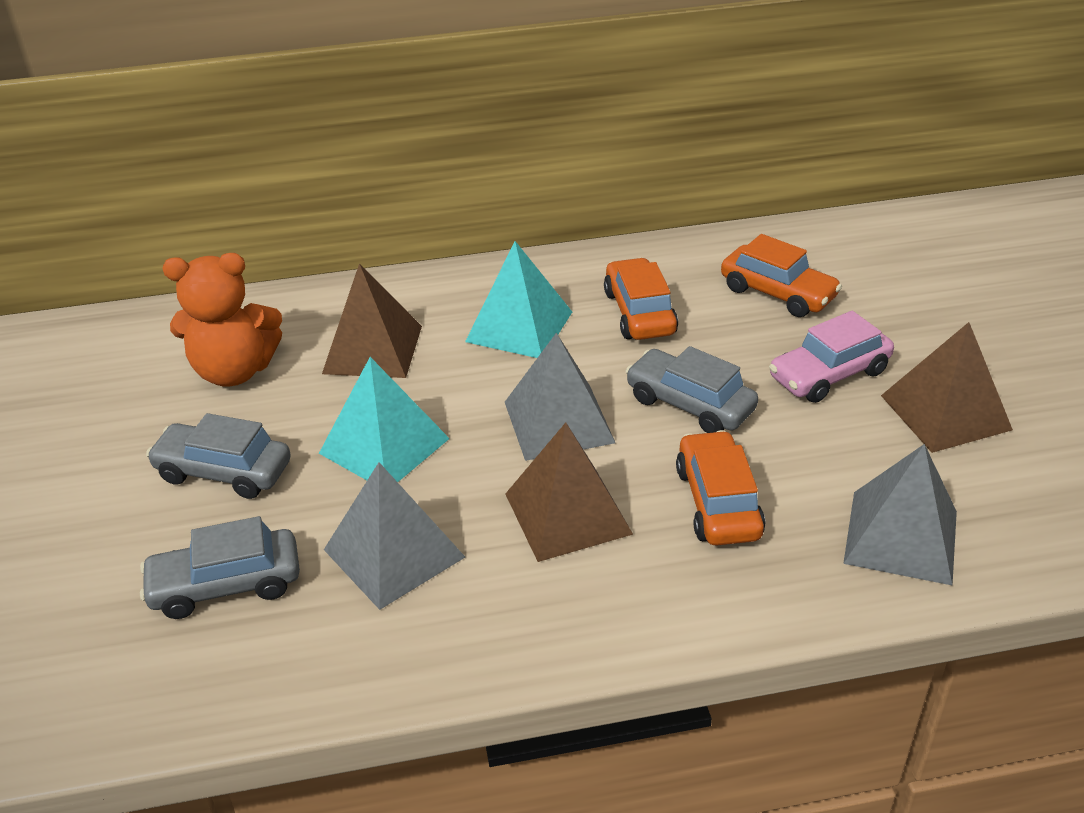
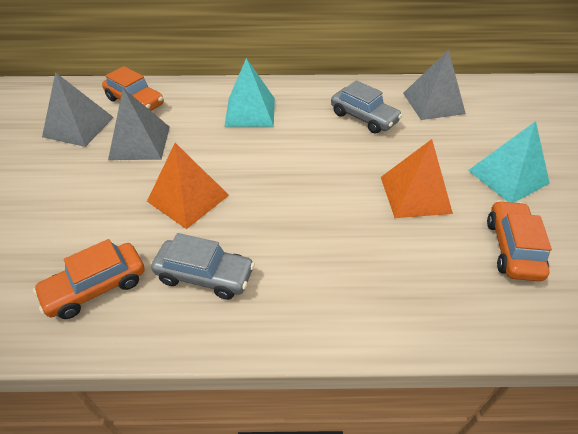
brown pyramid: 3 -> 0
grey car: 3 -> 2
orange pyramid: 0 -> 2
orange teddy bear: 1 -> 0
pink car: 1 -> 0

